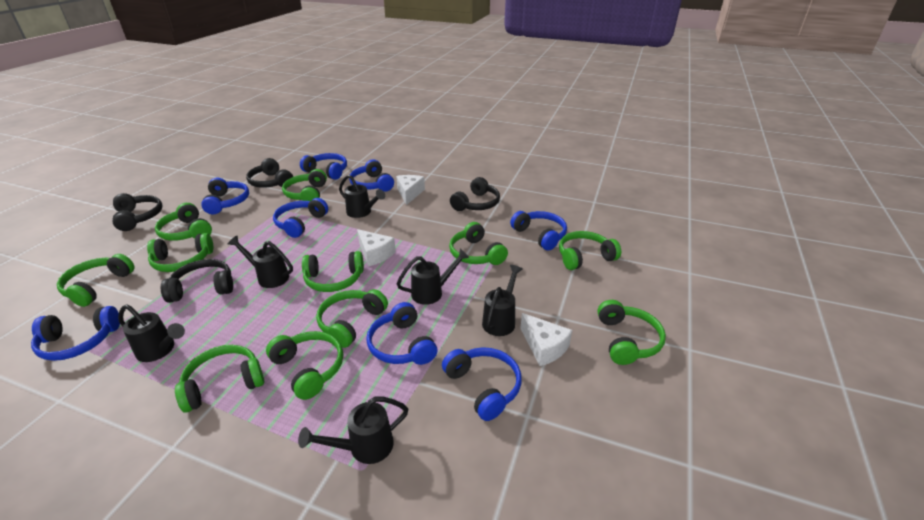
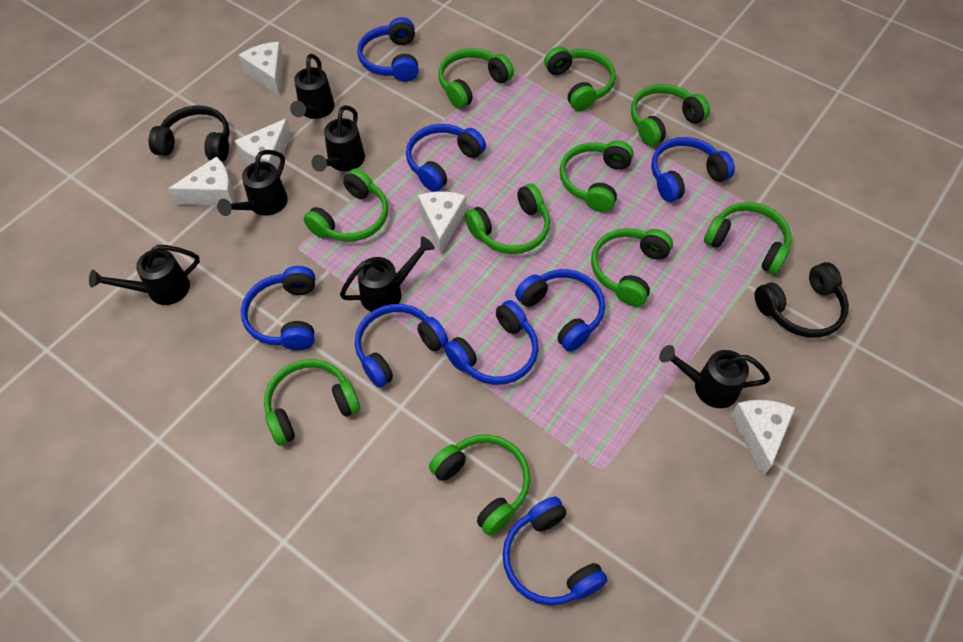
black headphones: 4 -> 2
green headphones: 11 -> 10
white cheese: 3 -> 5

